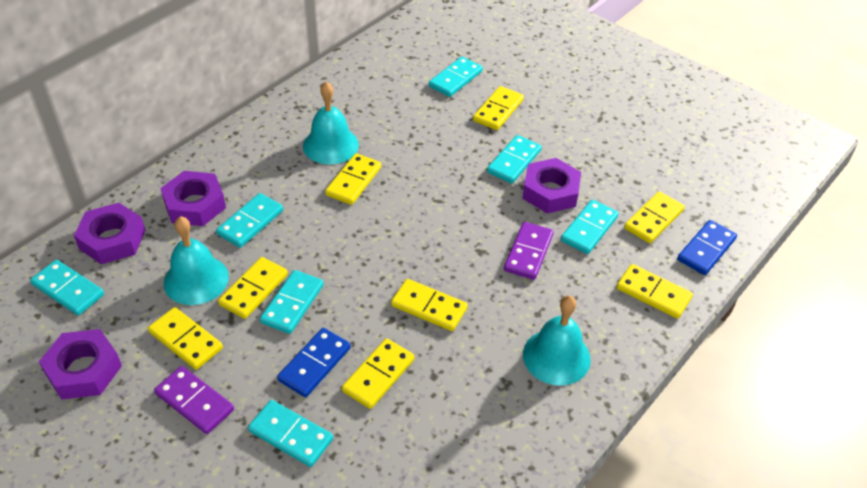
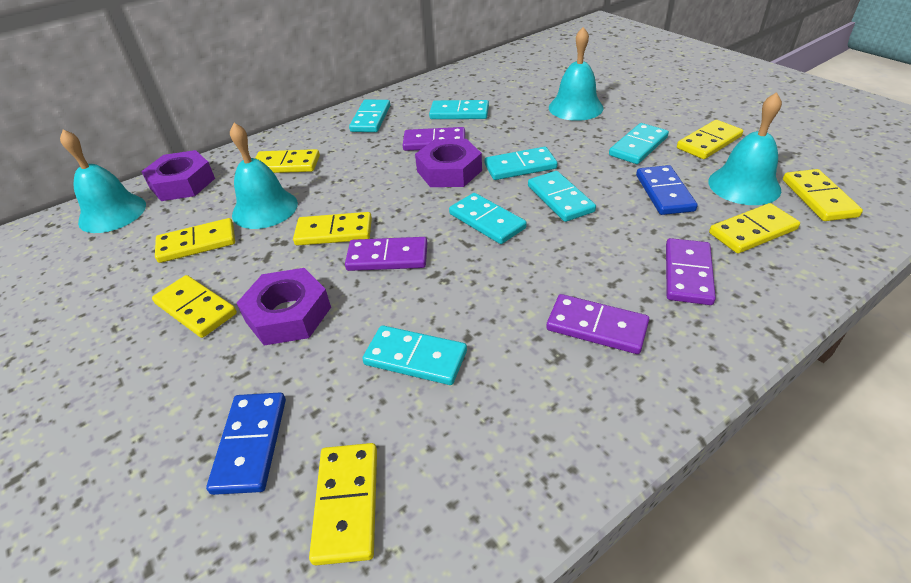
purple domino: 2 -> 4
purple nut: 4 -> 3
turquoise bell: 3 -> 4

